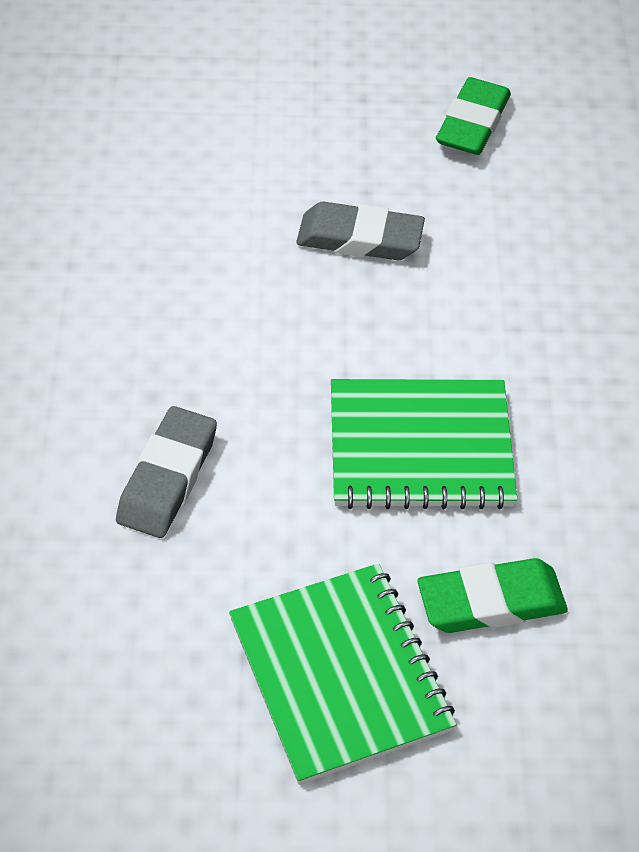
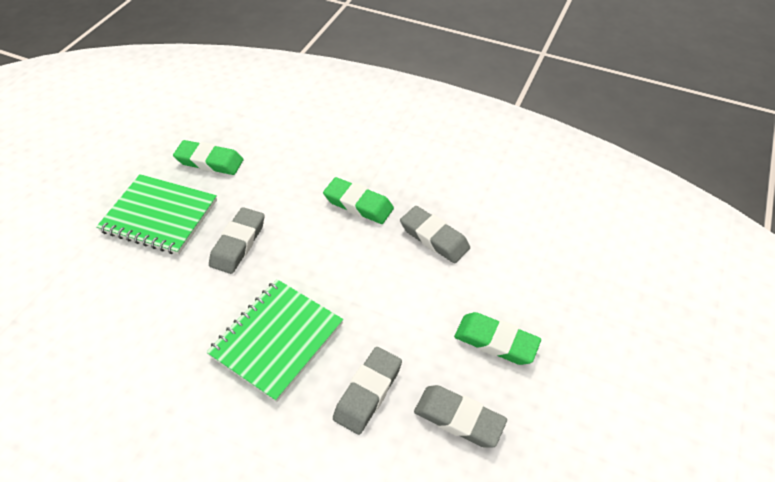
green eraser: 2 -> 3
grey eraser: 2 -> 4

